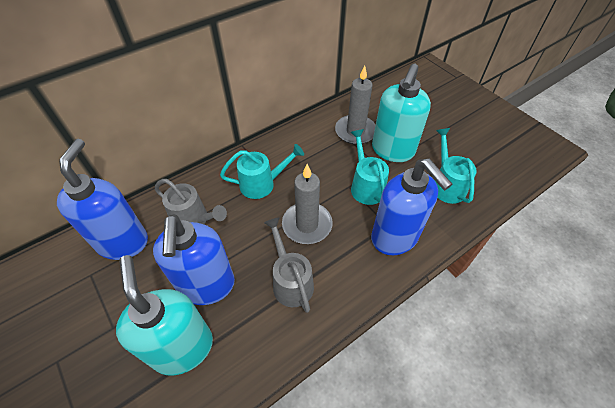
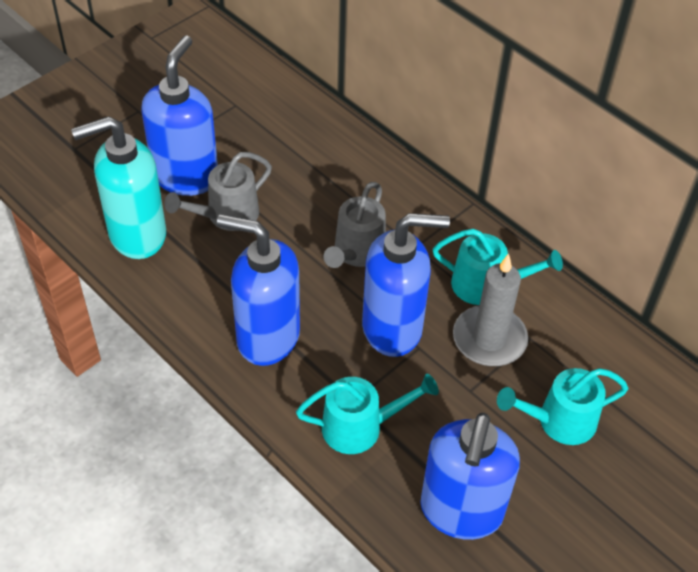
blue soap dispenser: 3 -> 4
grey candle: 2 -> 1
turquoise soap dispenser: 2 -> 1

